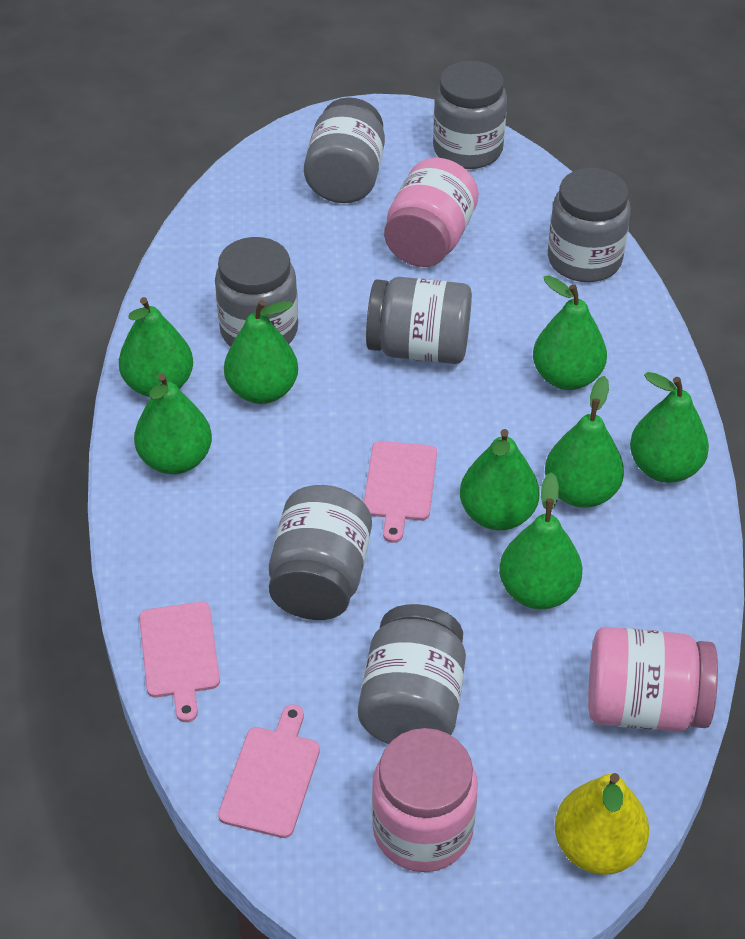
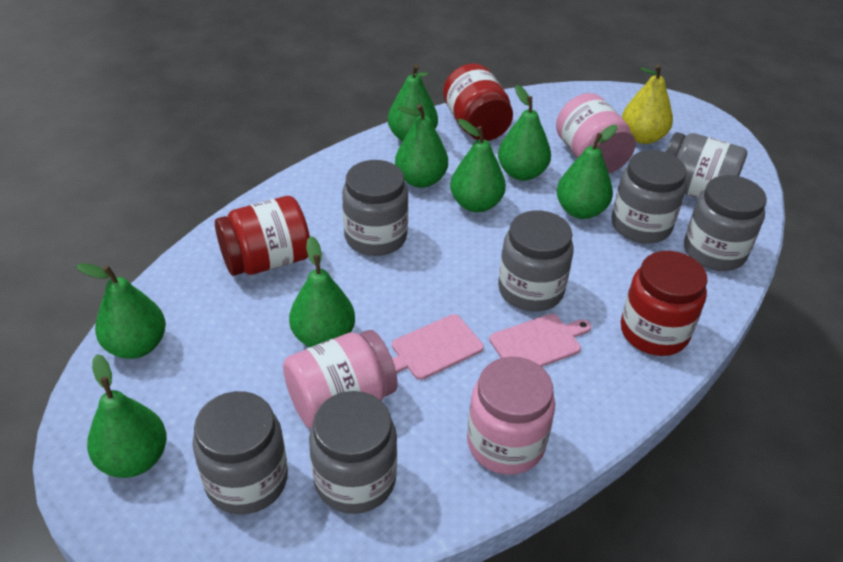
pink cutting board: 3 -> 2
red jar: 0 -> 3

